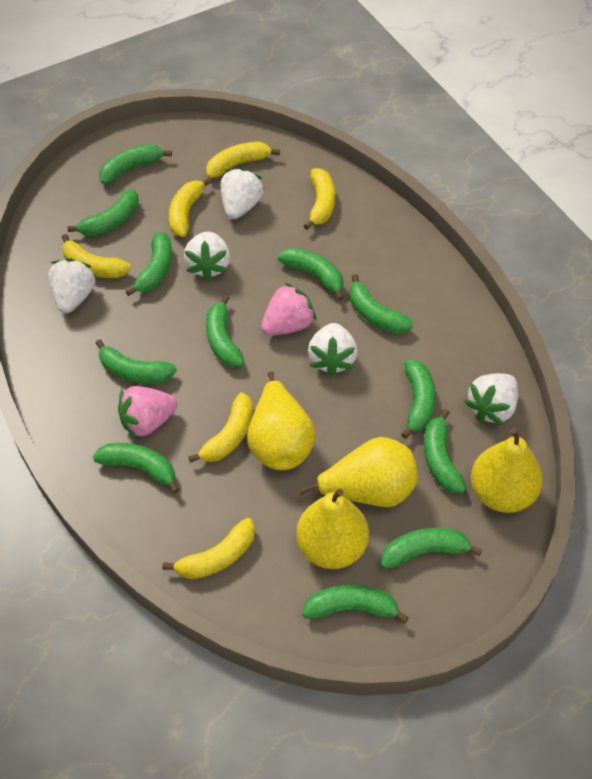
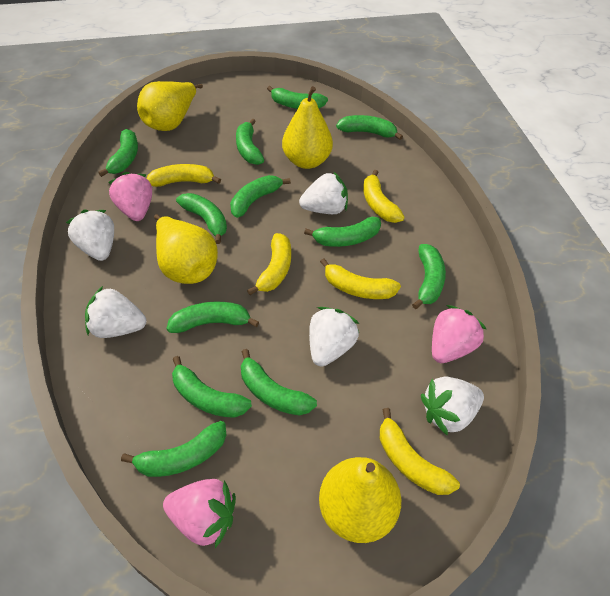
pink strawberry: 2 -> 3
yellow banana: 6 -> 5

